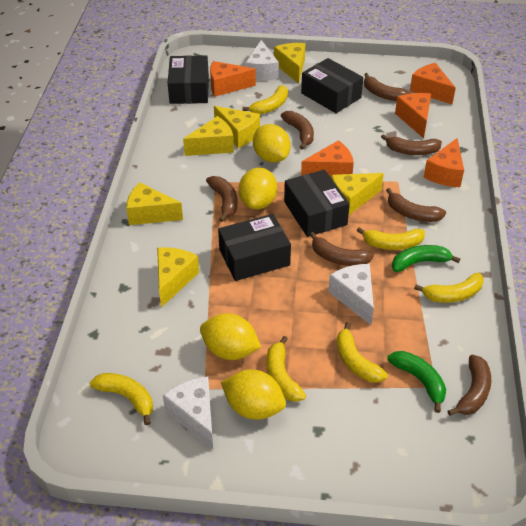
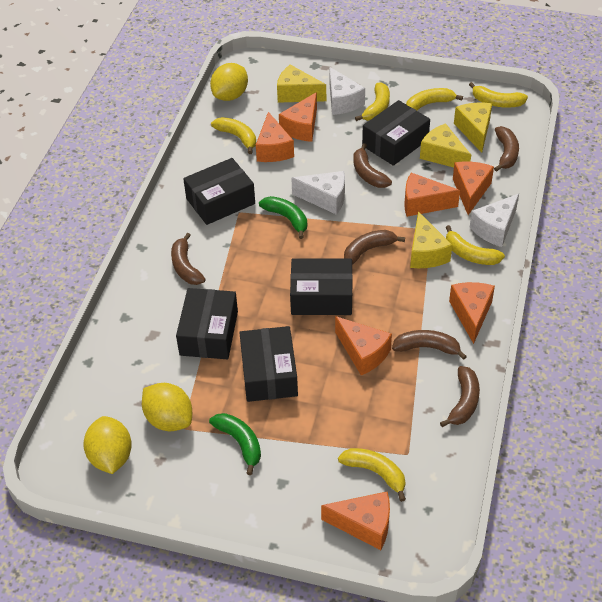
black box: 4 -> 5
brown banana: 7 -> 6
orange cheese: 5 -> 7
yellow cheese: 6 -> 4
yellow lemon: 4 -> 3

